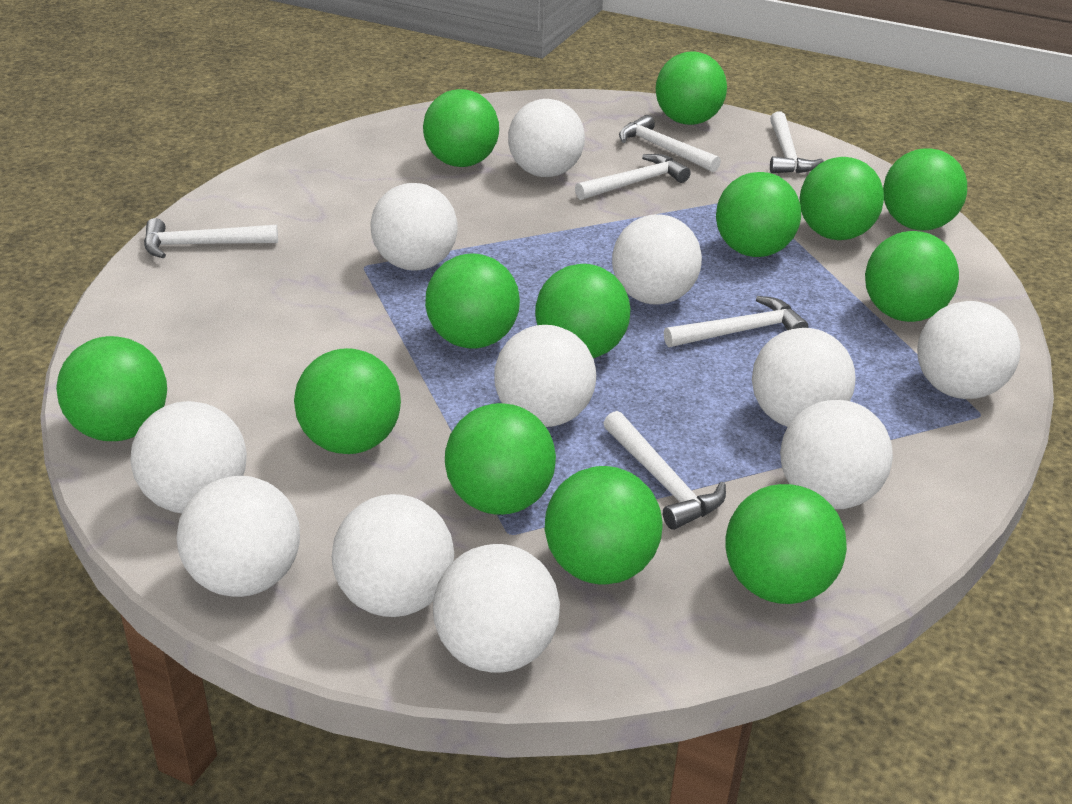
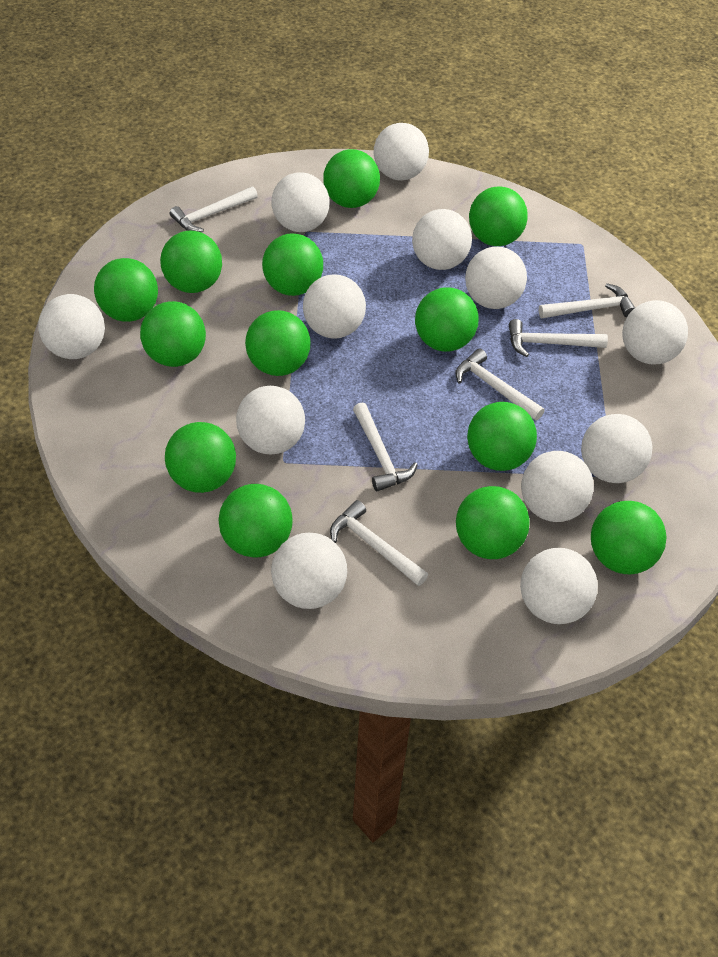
white ball: 11 -> 12

